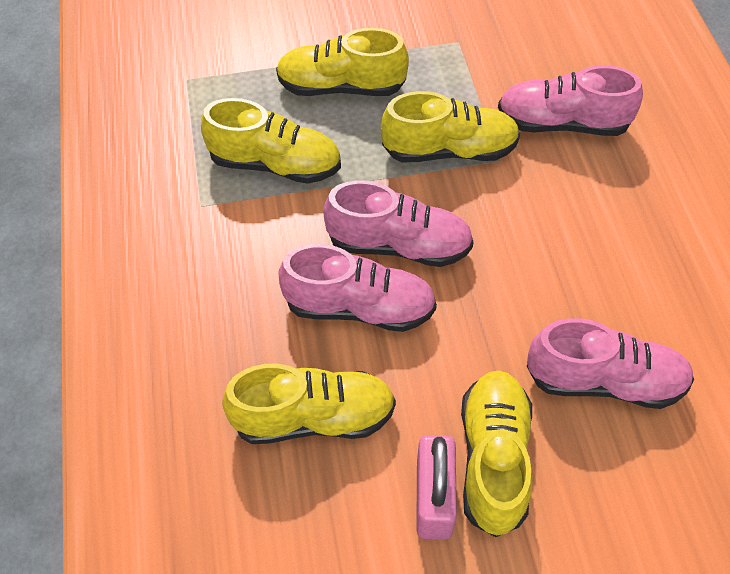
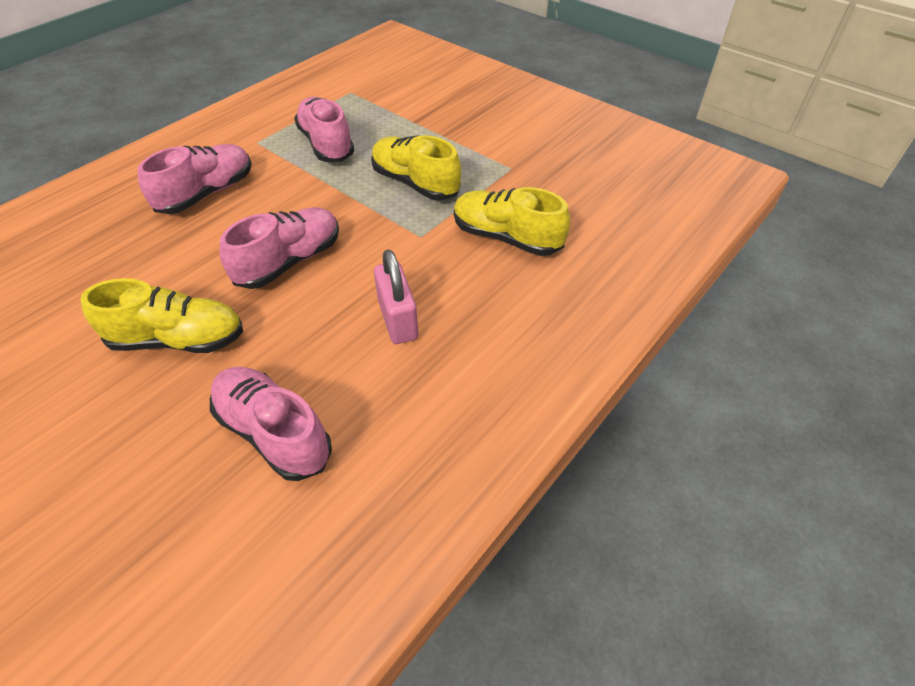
yellow shoe: 5 -> 3

